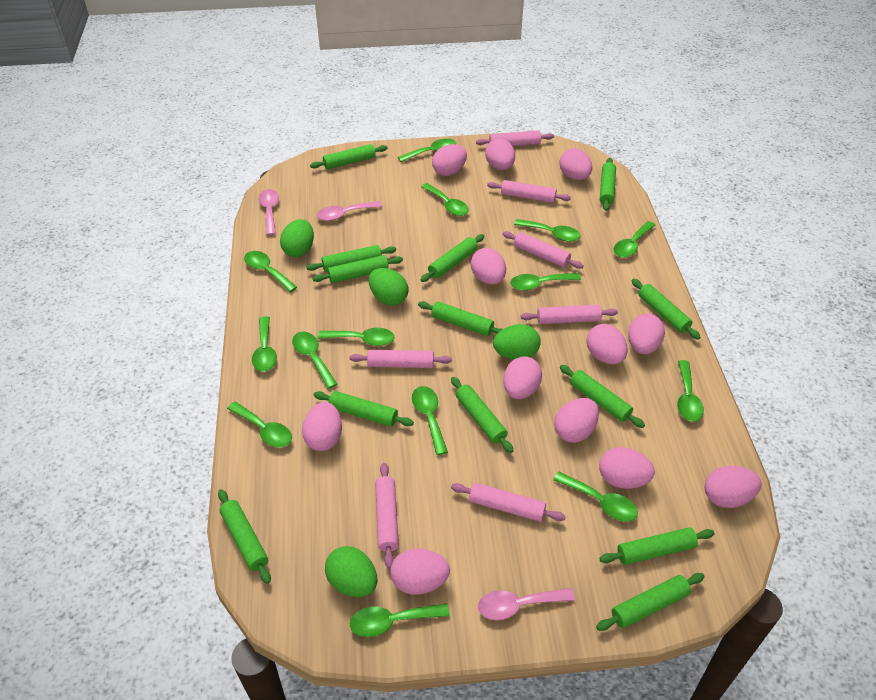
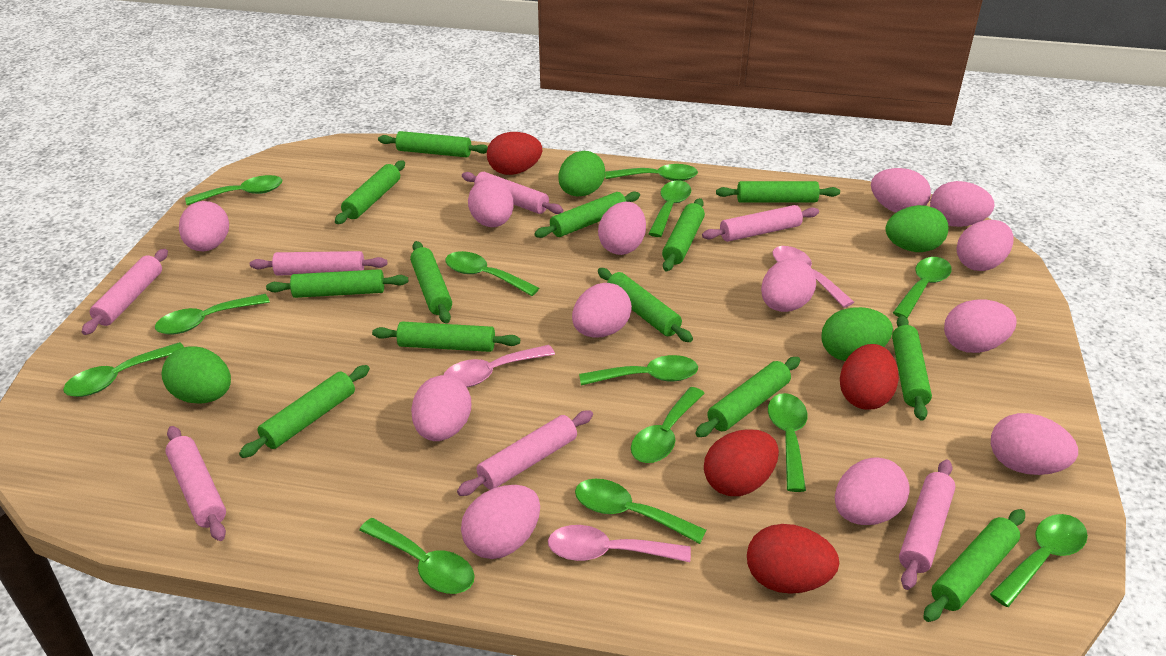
green spoon: 14 -> 13
pink egg: 12 -> 13
red egg: 0 -> 4

